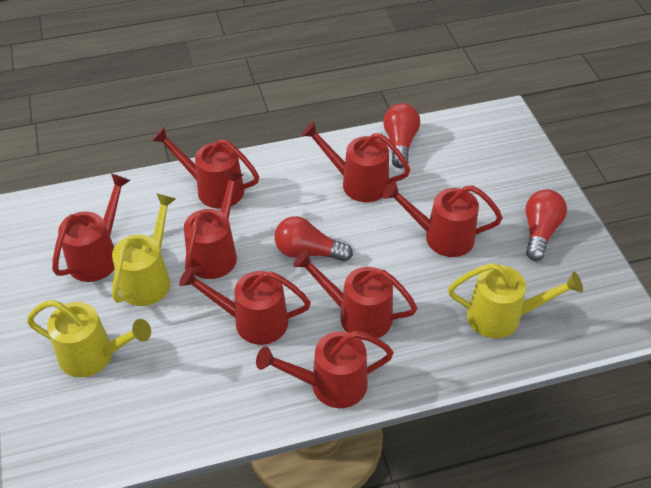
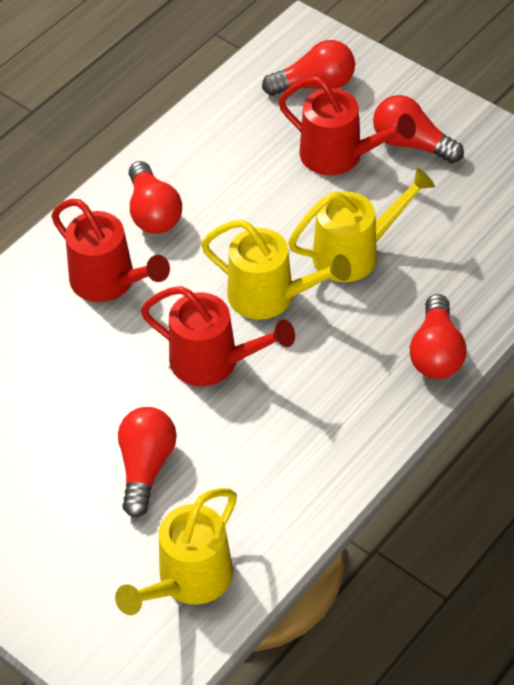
red light bulb: 3 -> 5
red watering can: 8 -> 3

